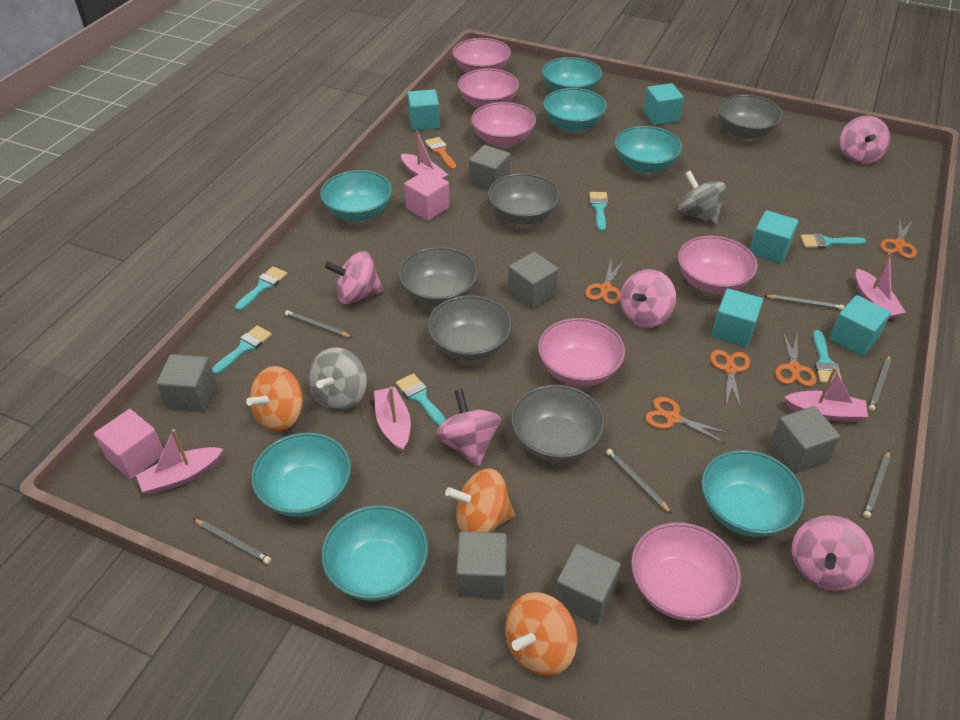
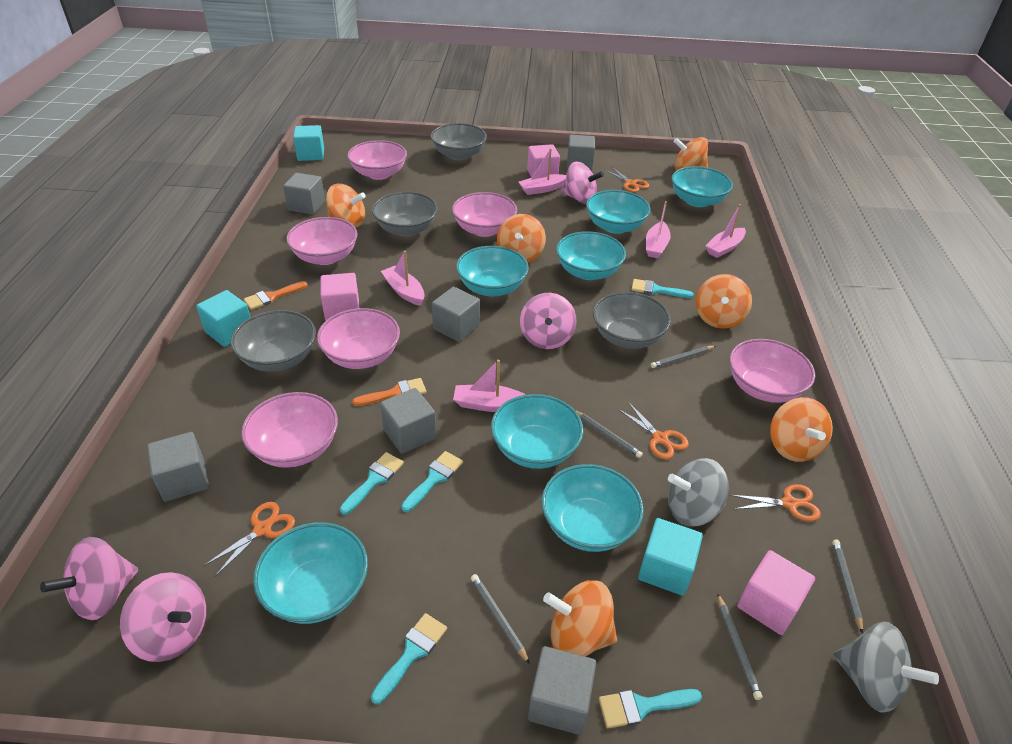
grey bowl: 5 -> 4
grey pencil: 6 -> 5
orange brush: 1 -> 2
orange scissors: 5 -> 4
orange spinning top: 3 -> 6
pink cube: 2 -> 3
pink spinning top: 5 -> 4
turquoise brush: 6 -> 5
turquoise cube: 5 -> 3

